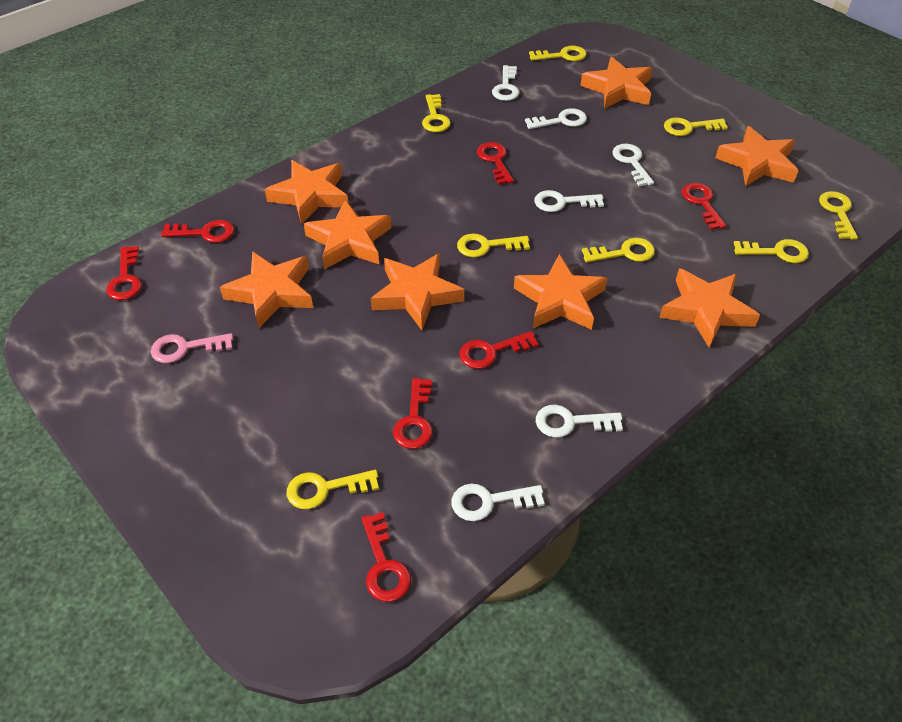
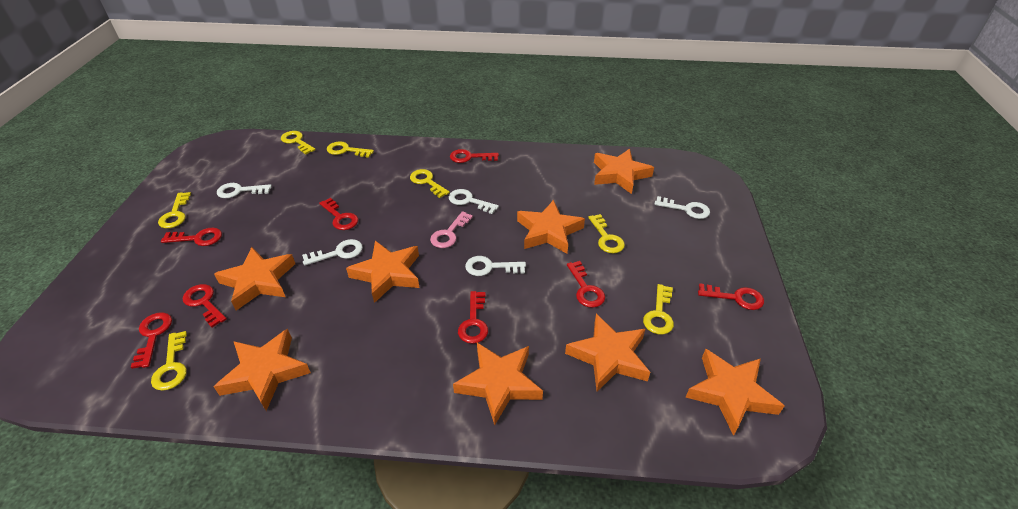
red key: 7 -> 8
white key: 6 -> 5
yellow key: 8 -> 7

